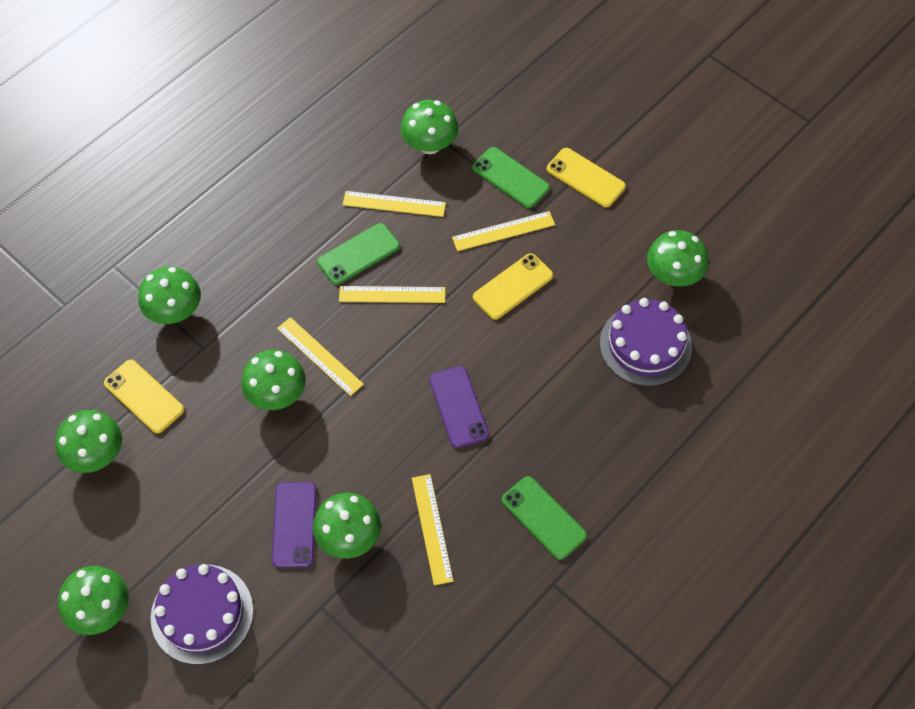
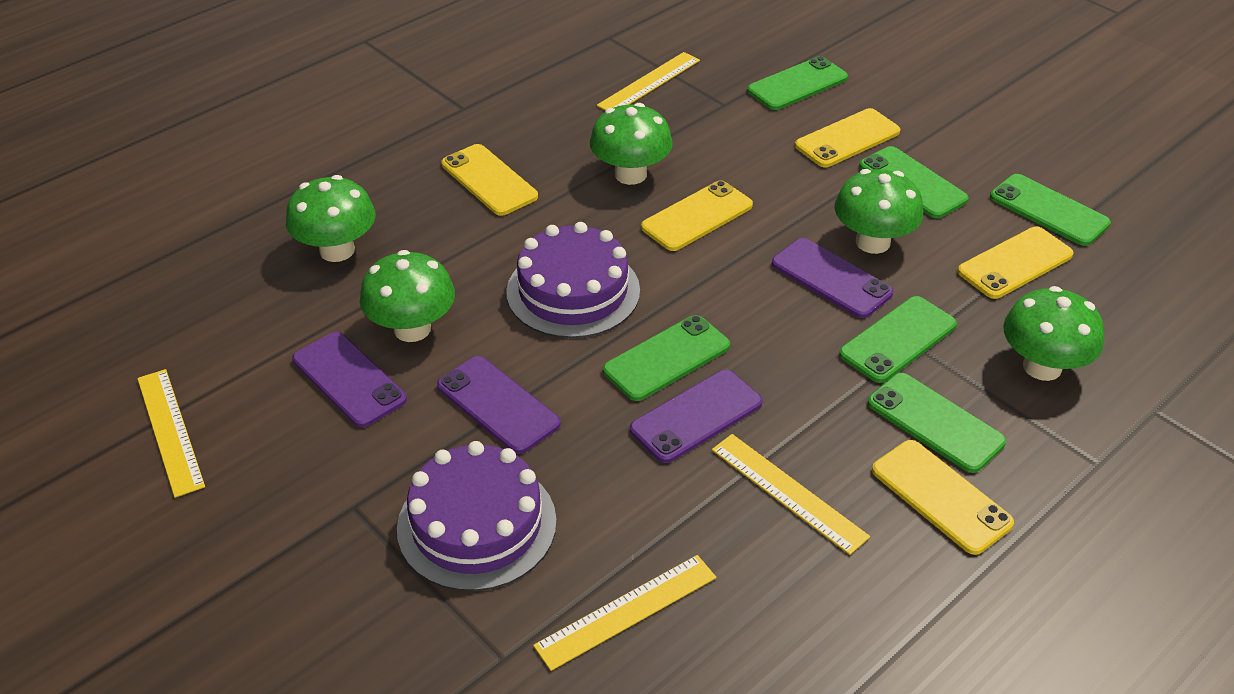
green mushroom: 7 -> 5
green phone: 3 -> 6
purple phone: 2 -> 4
yellow phone: 3 -> 5
yellow ruler: 5 -> 4

